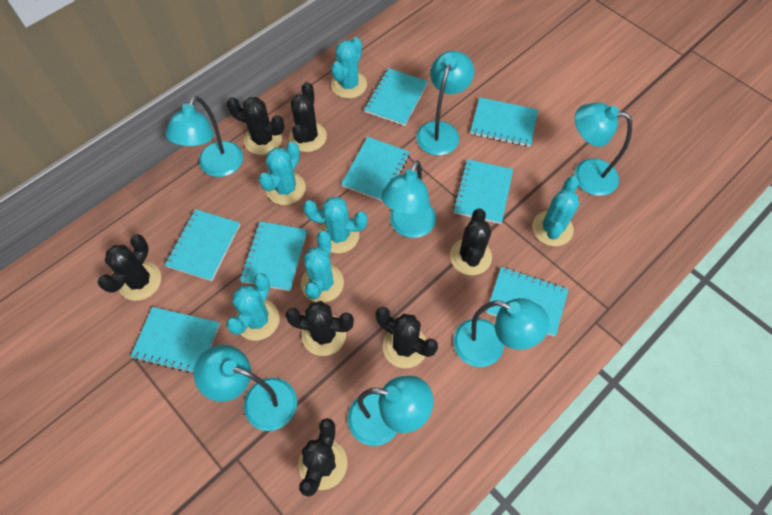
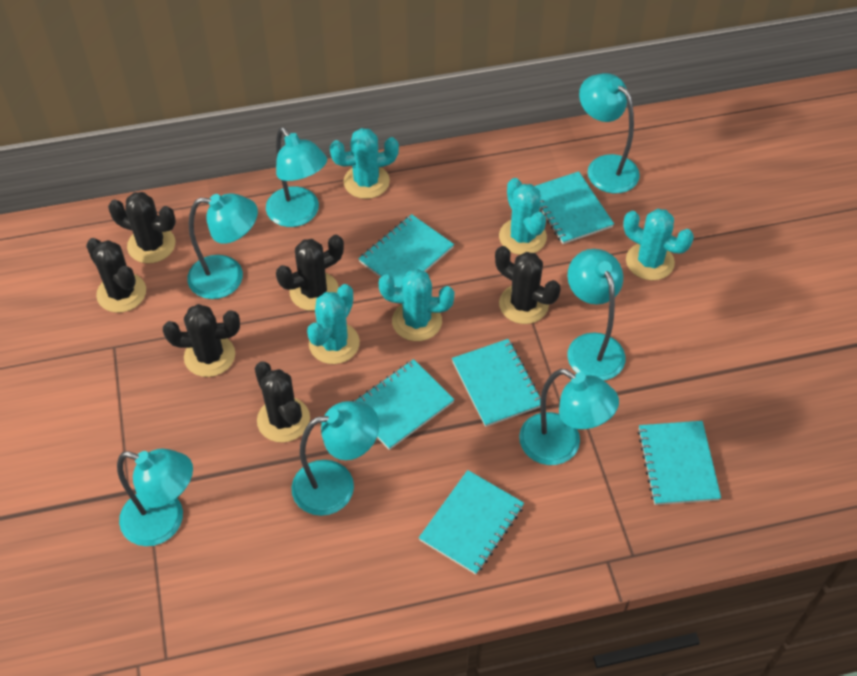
black cactus: 7 -> 6
turquoise cactus: 6 -> 5
turquoise notebook: 8 -> 6

